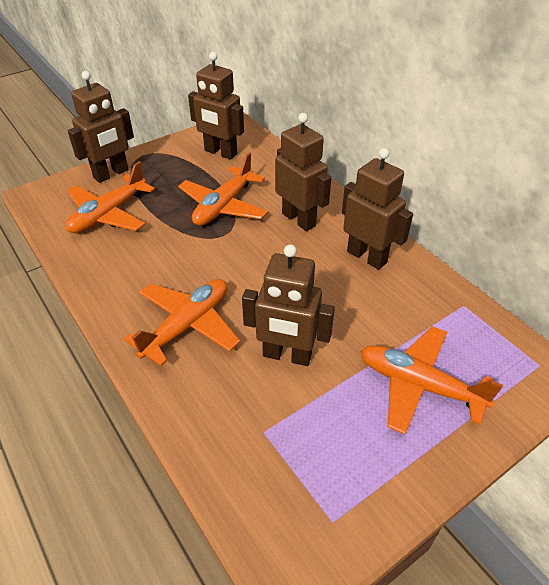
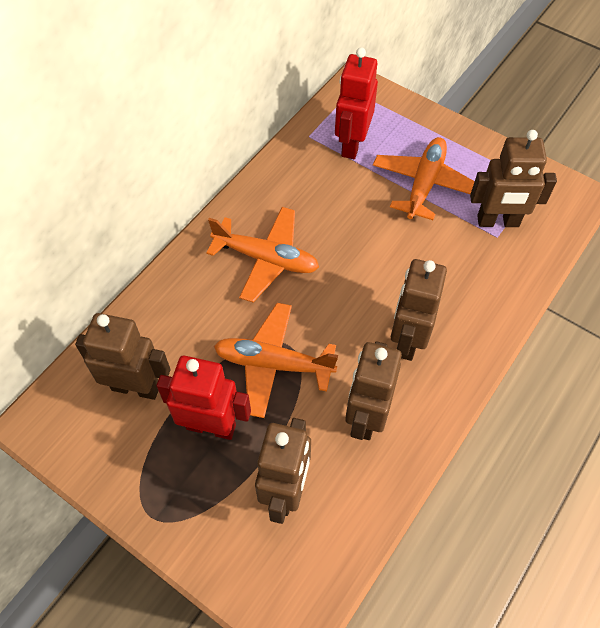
orange plane: 4 -> 3
red robot: 0 -> 2

